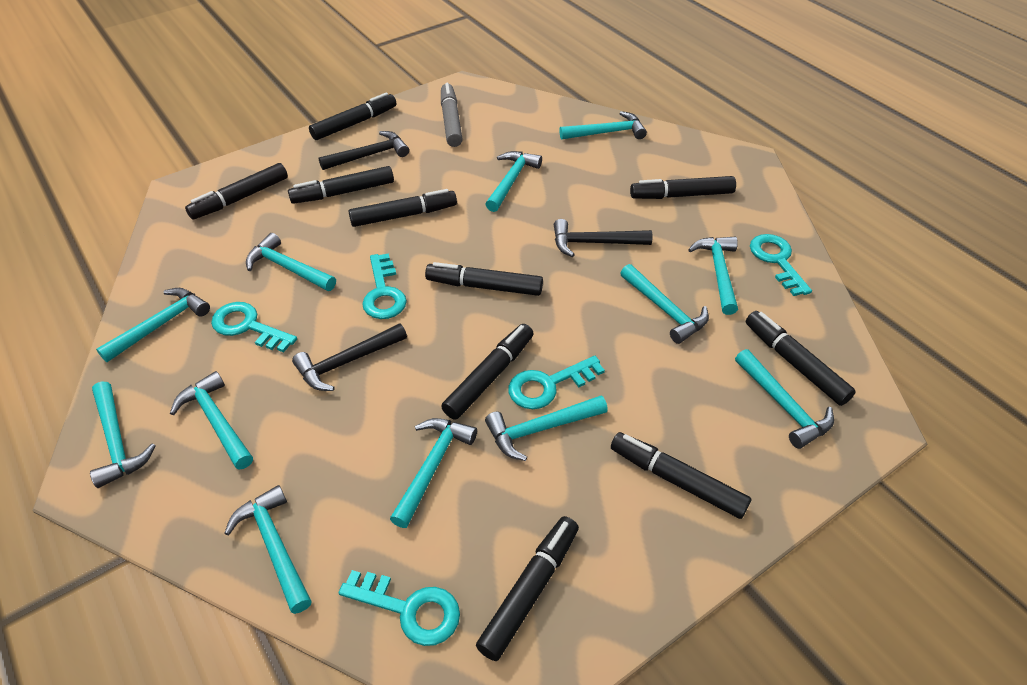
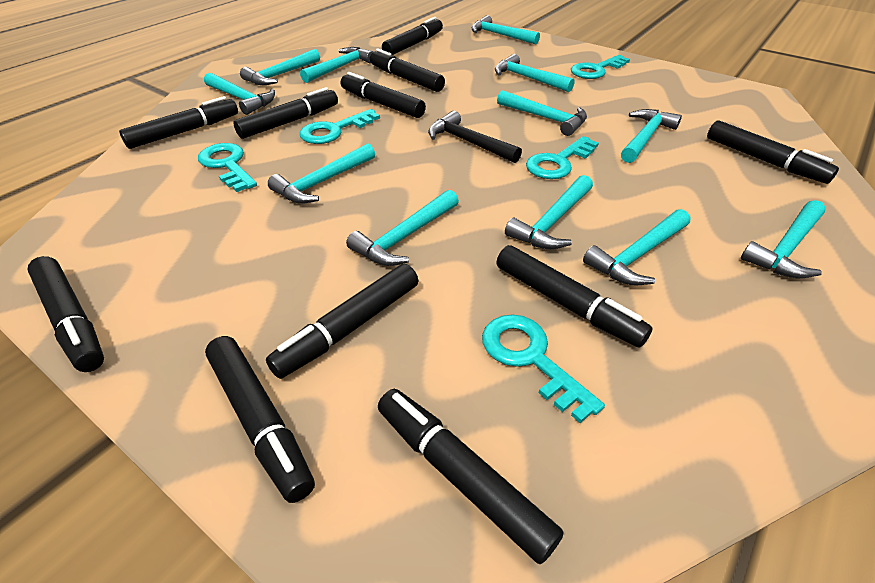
black hammer: 3 -> 1
black marker: 10 -> 11
grey marker: 1 -> 0

